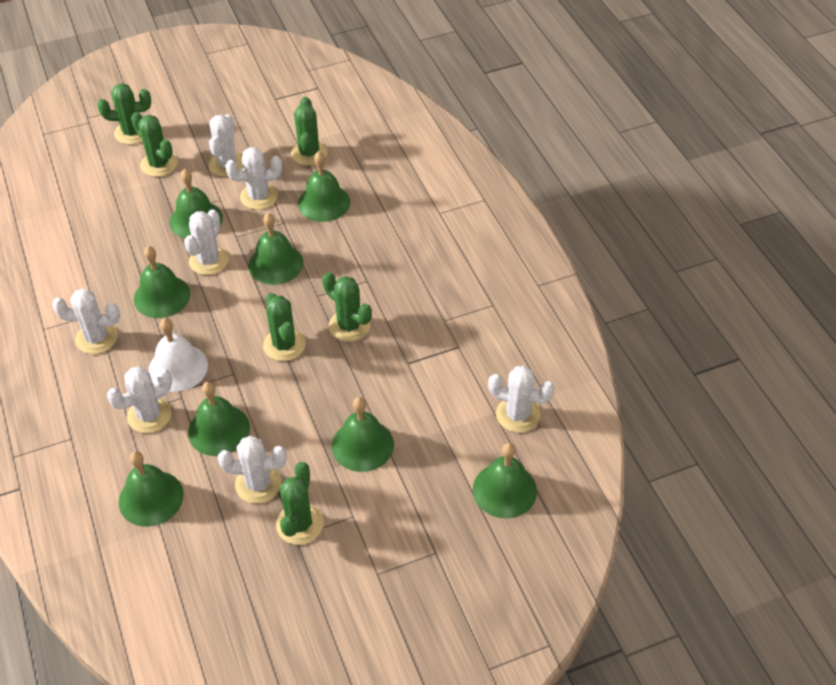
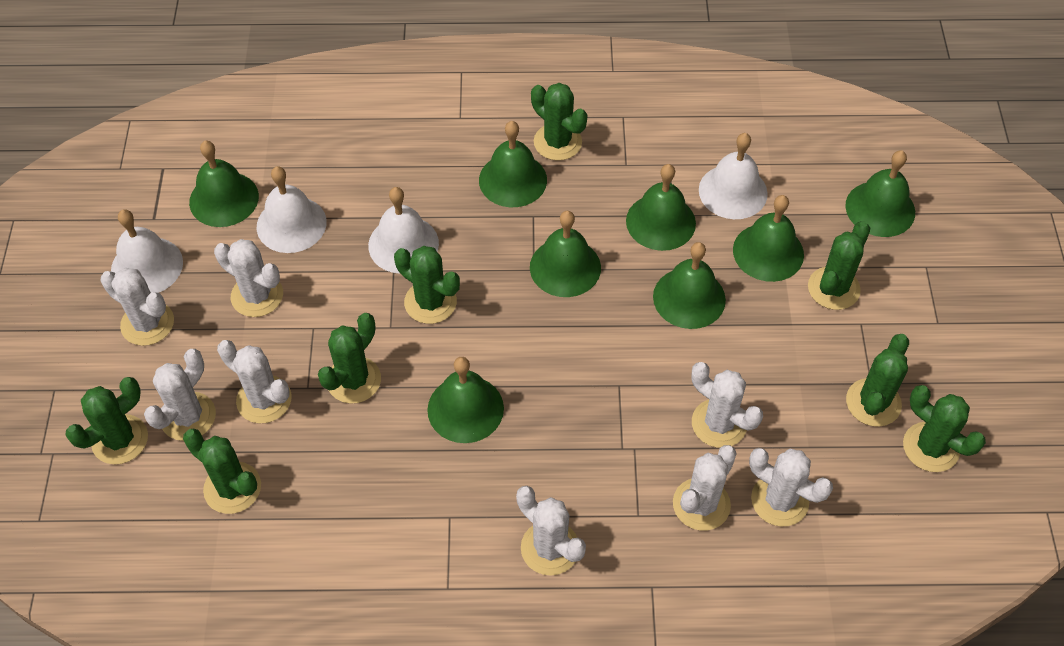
green cactus: 6 -> 8
white bell: 1 -> 4
white cactus: 7 -> 8

